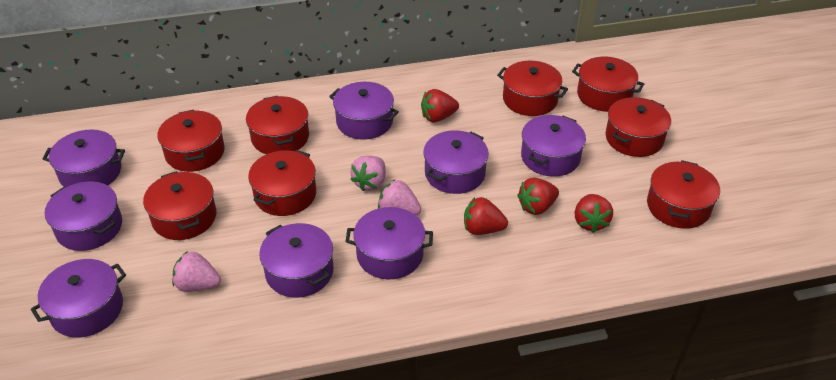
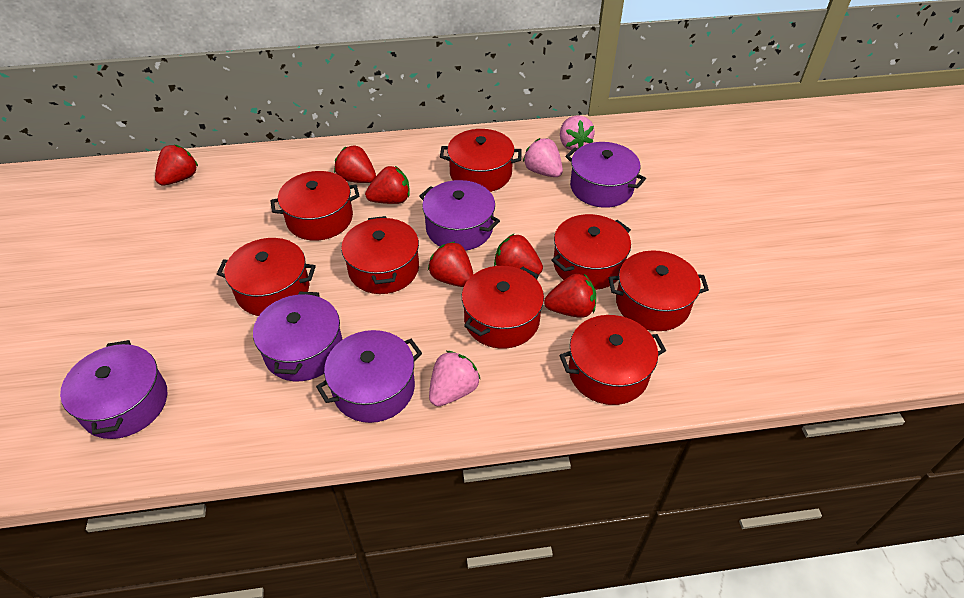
purple pot: 8 -> 5
red strawberry: 4 -> 6

